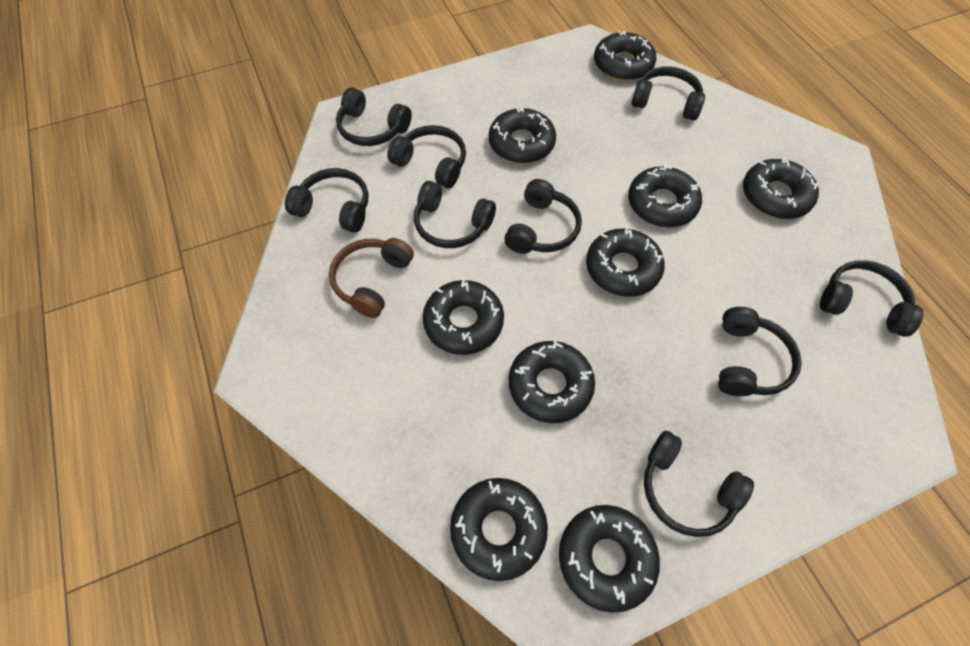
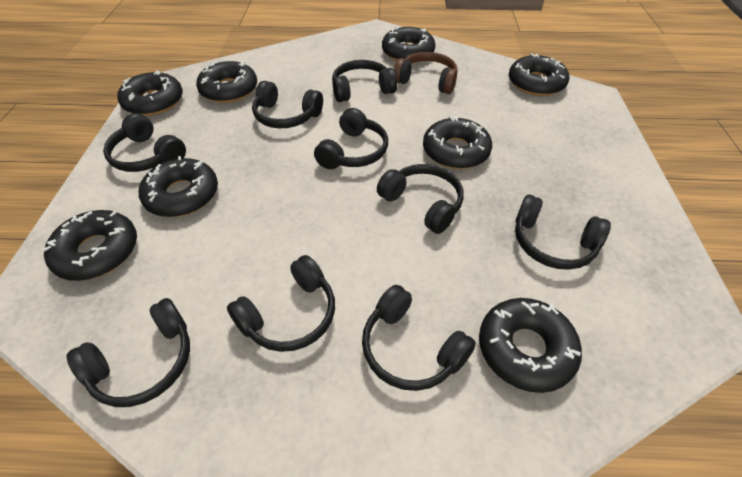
black donut: 9 -> 8

